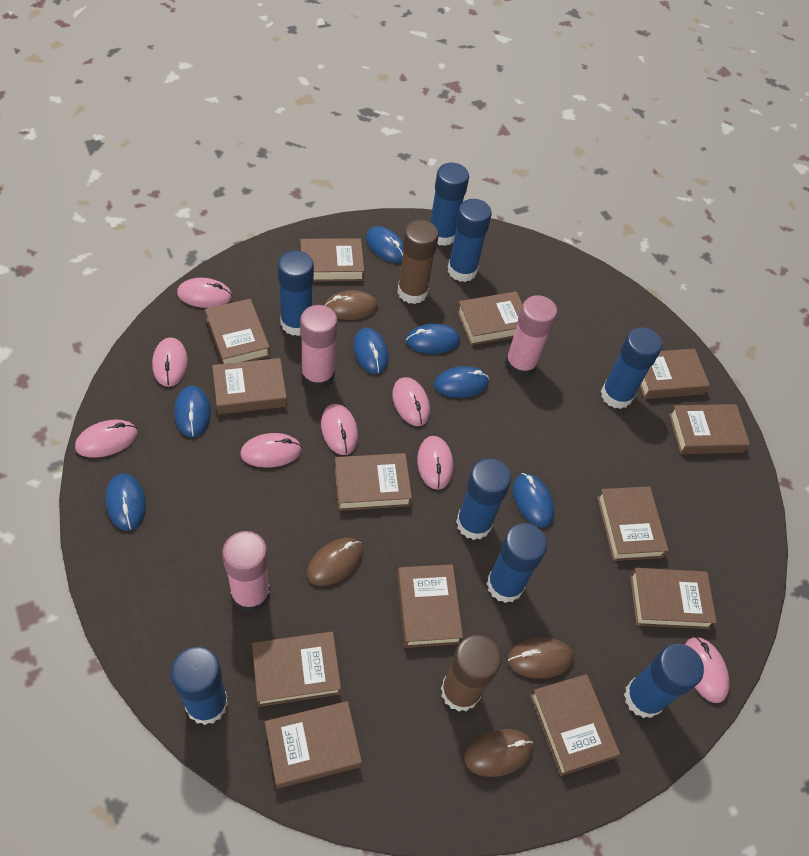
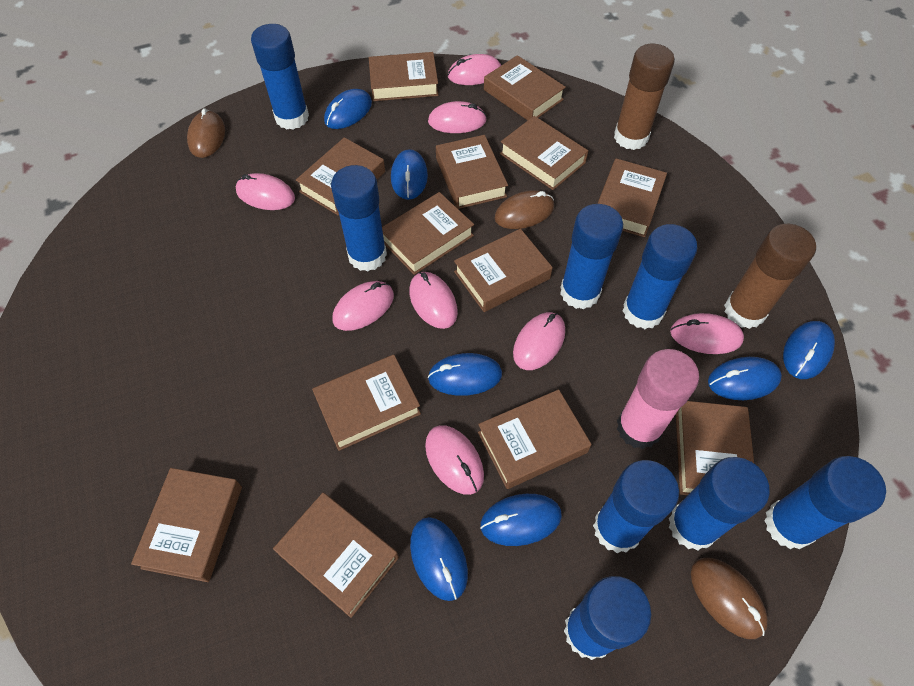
brown mouse: 4 -> 3
pink glue stick: 3 -> 1

